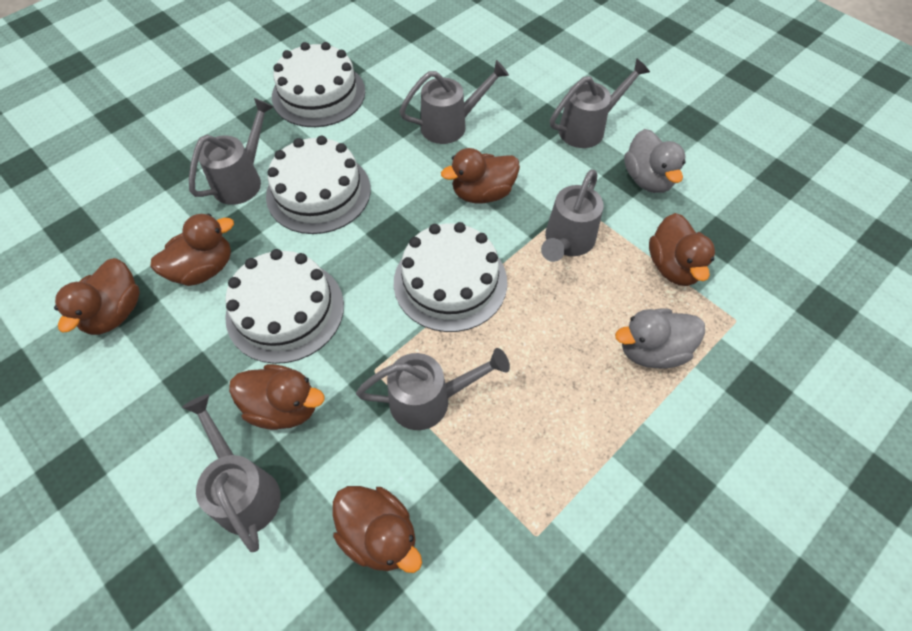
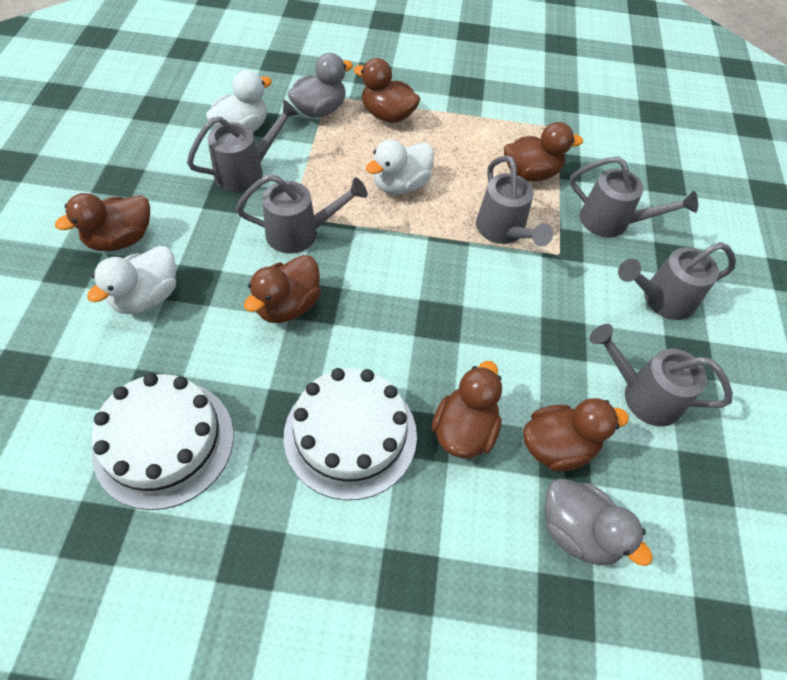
white cake: 4 -> 2
white duck: 0 -> 3

